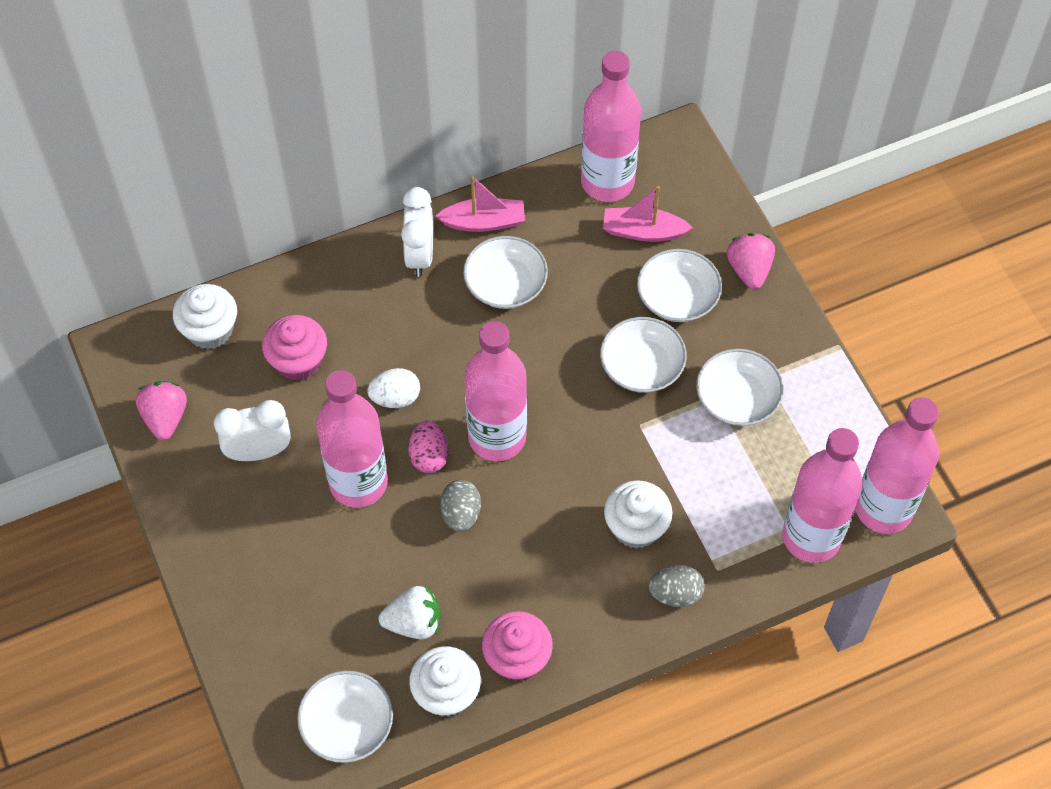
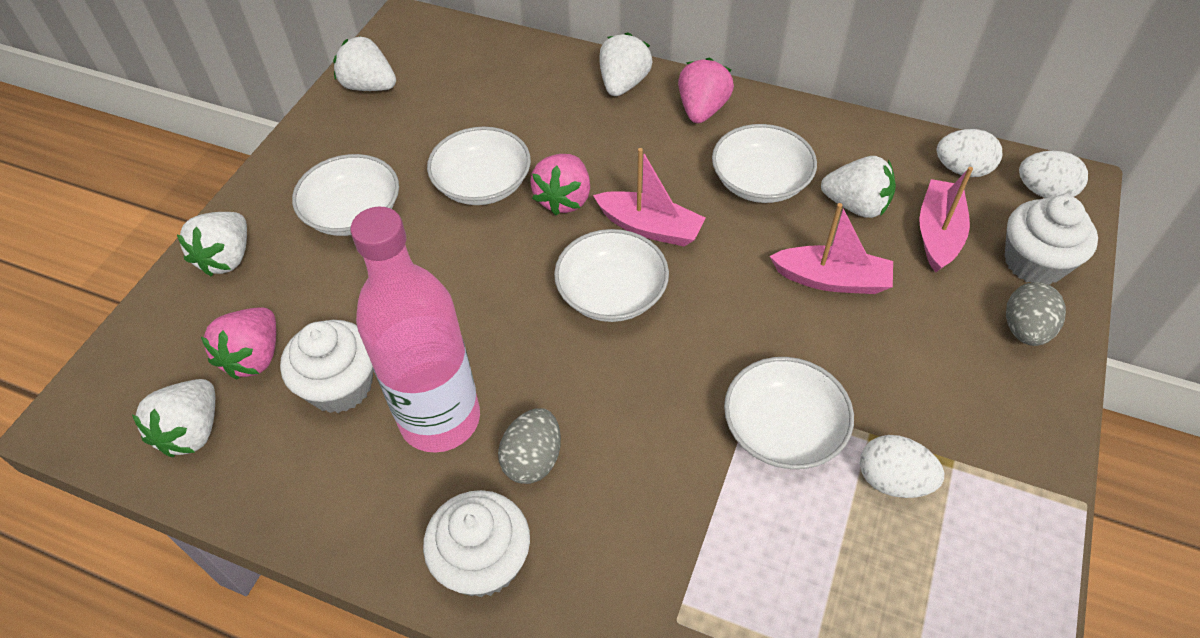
pink boat: 2 -> 3
pink bottle: 5 -> 1
pink cupcake: 2 -> 0
pink egg: 1 -> 0
pink strawberry: 2 -> 3
white clock: 2 -> 0
white egg: 1 -> 3
white strawberry: 1 -> 5

